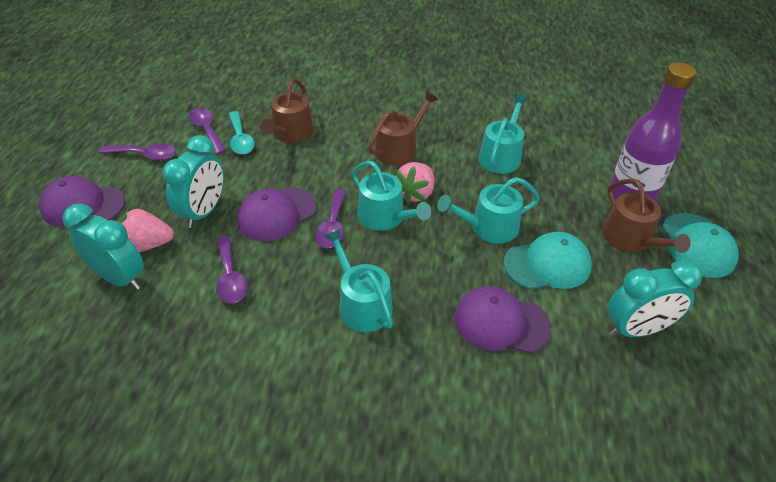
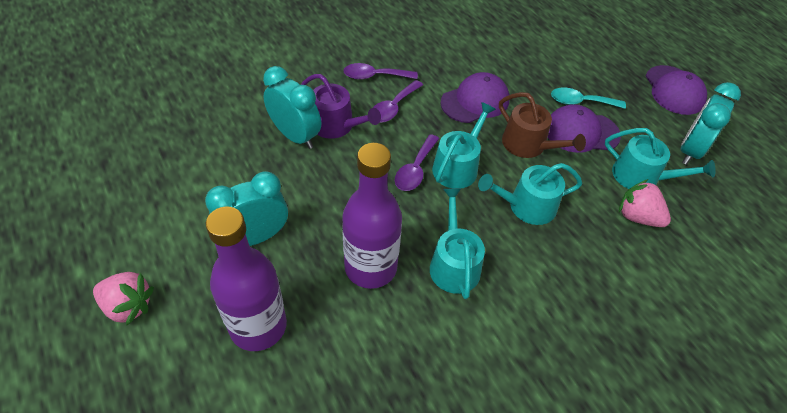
brown watering can: 3 -> 1
purple bottle: 1 -> 2
purple spoon: 4 -> 3
purple watering can: 0 -> 1
turquoise cap: 2 -> 0

